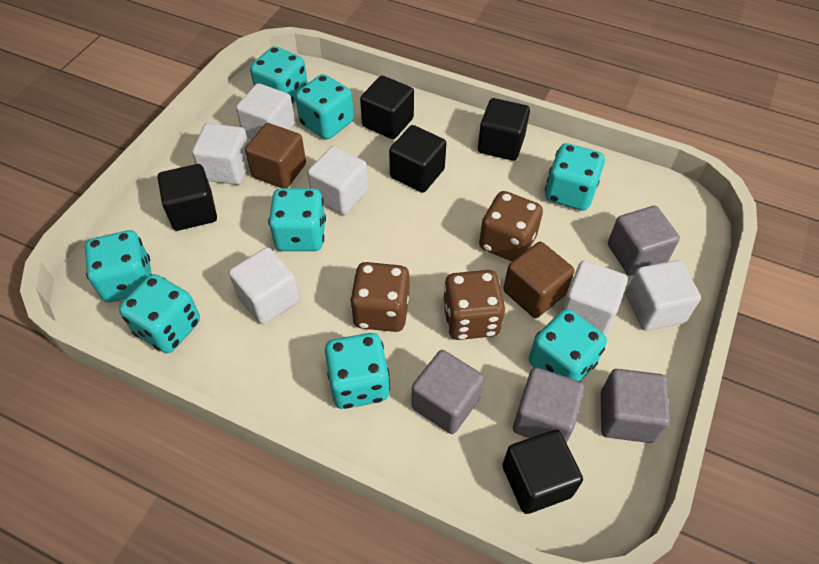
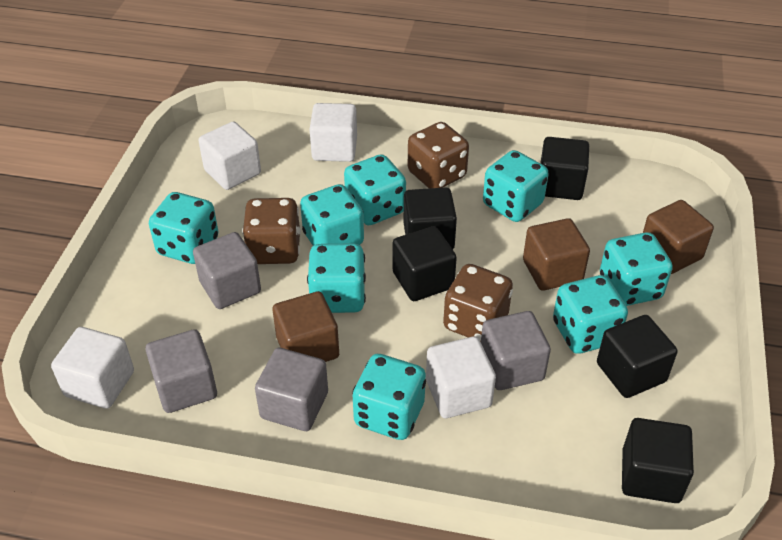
brown cube: 2 -> 3
white cube: 6 -> 4

